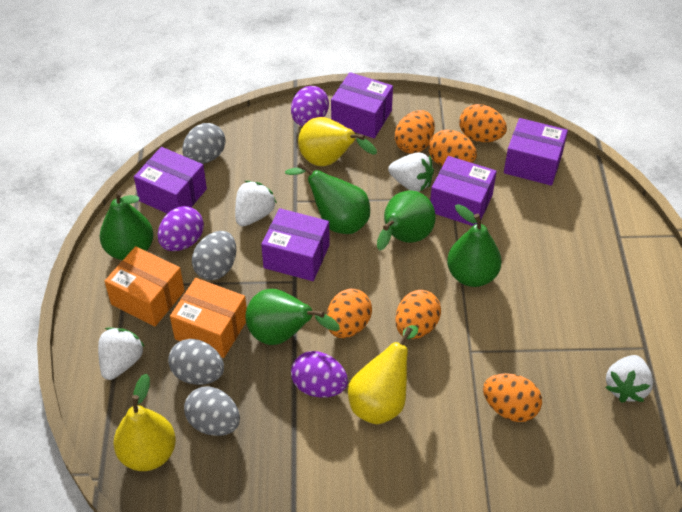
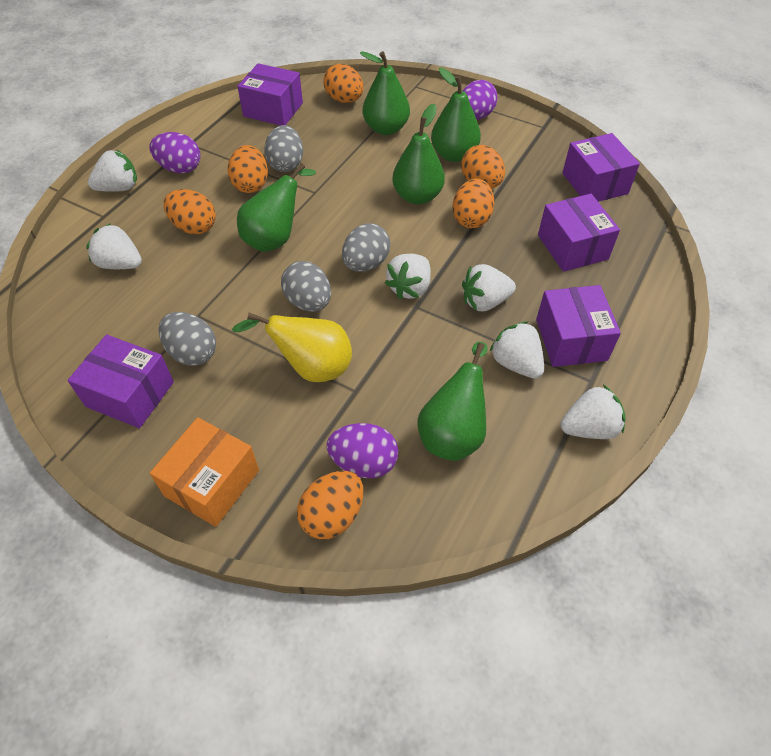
orange box: 2 -> 1
white strawberry: 4 -> 6
yellow pear: 3 -> 1

